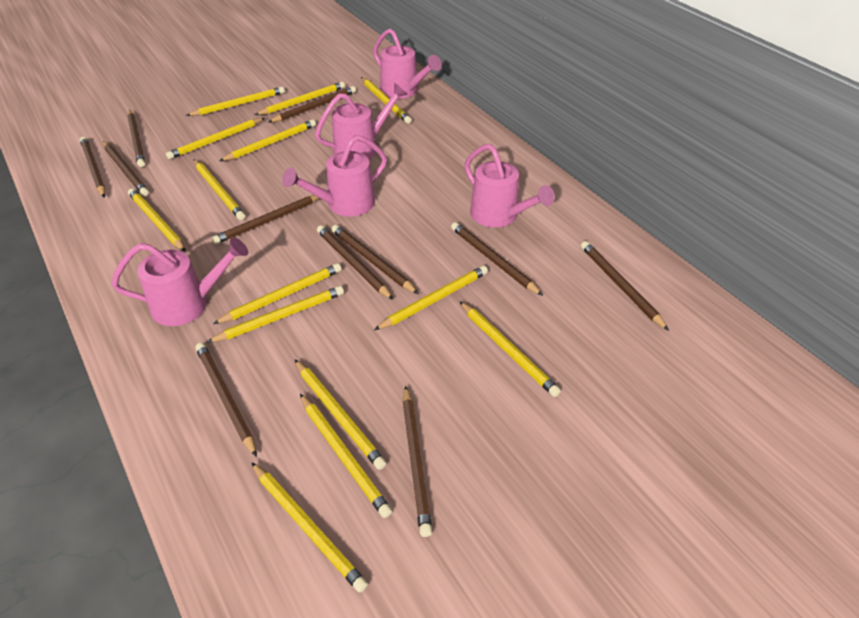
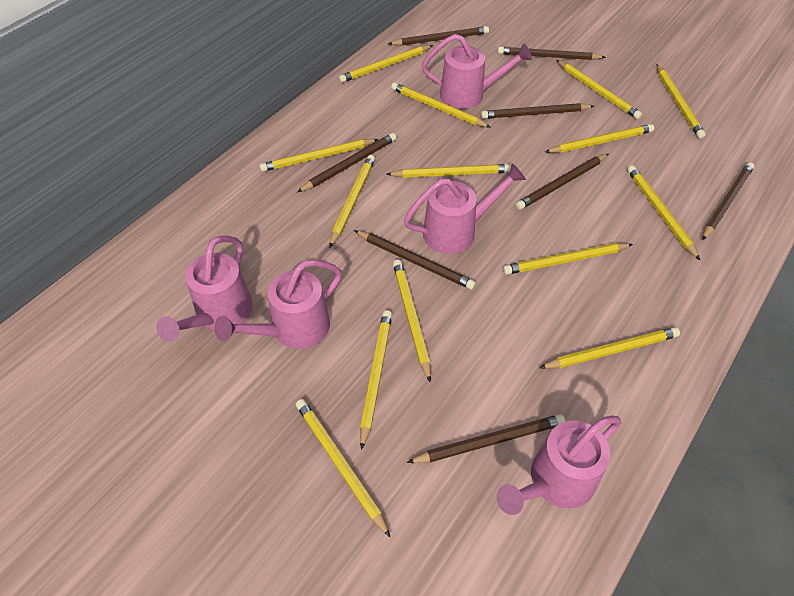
brown pencil: 11 -> 8

